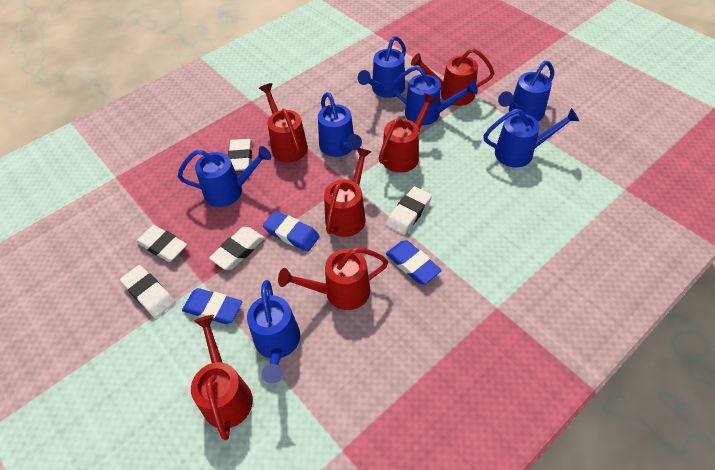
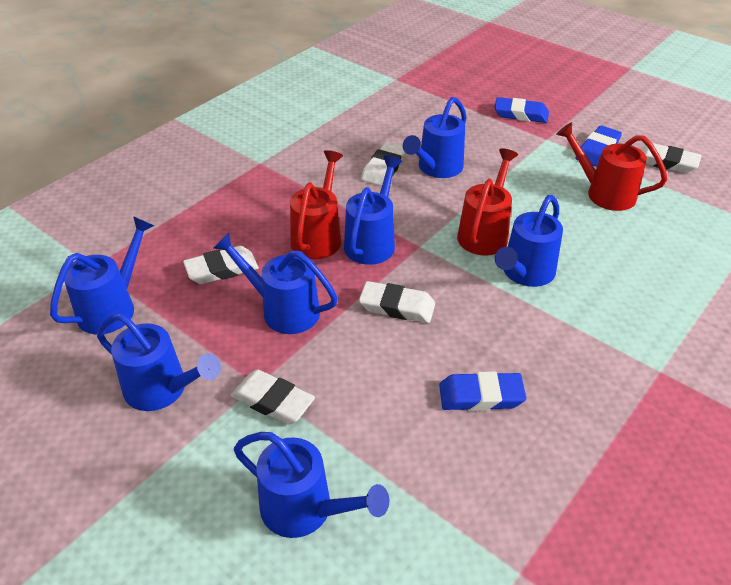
red watering can: 6 -> 3

